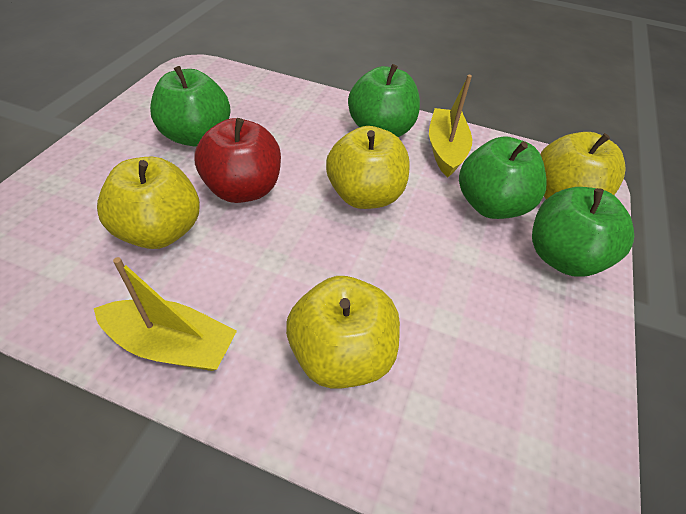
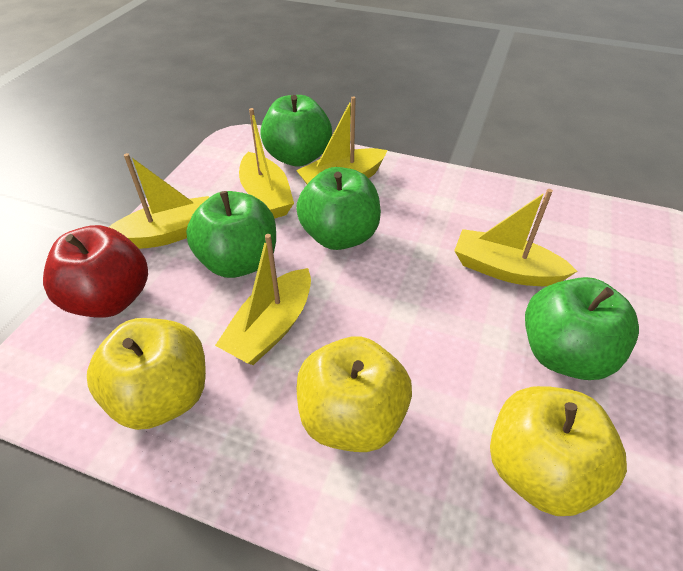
yellow apple: 4 -> 3
yellow boat: 2 -> 5

